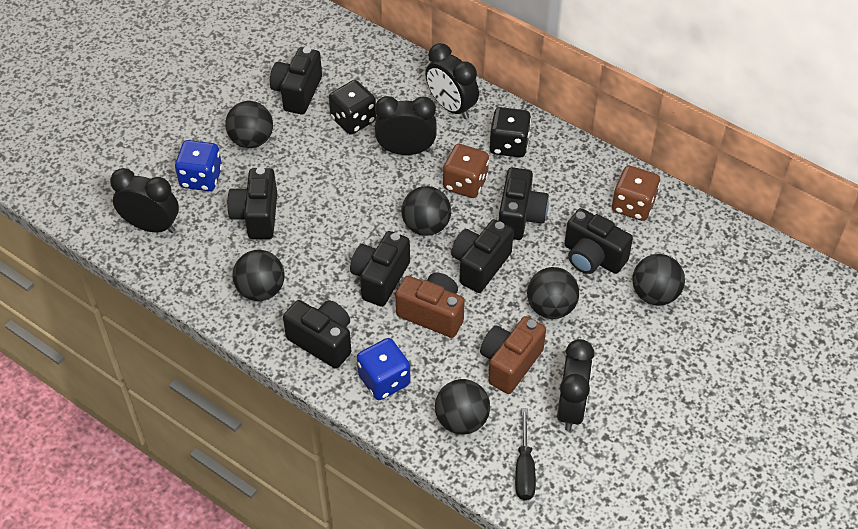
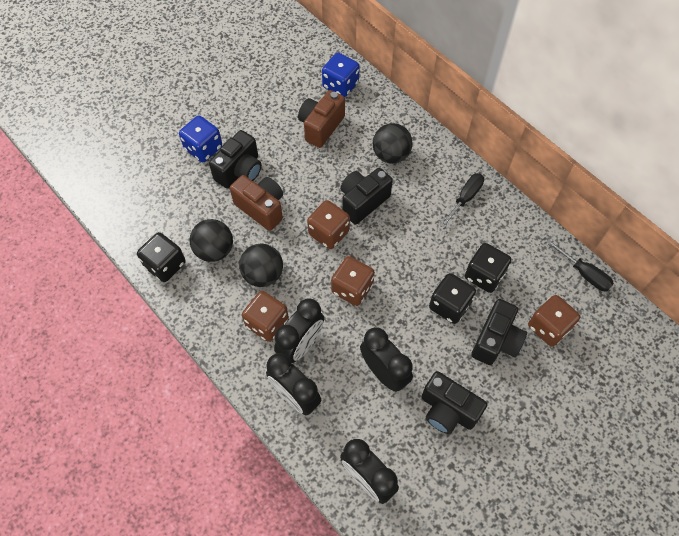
black ball: 6 -> 3
black camera: 7 -> 4
black dice: 2 -> 3
black screwdriver: 1 -> 2
brown dice: 2 -> 4

